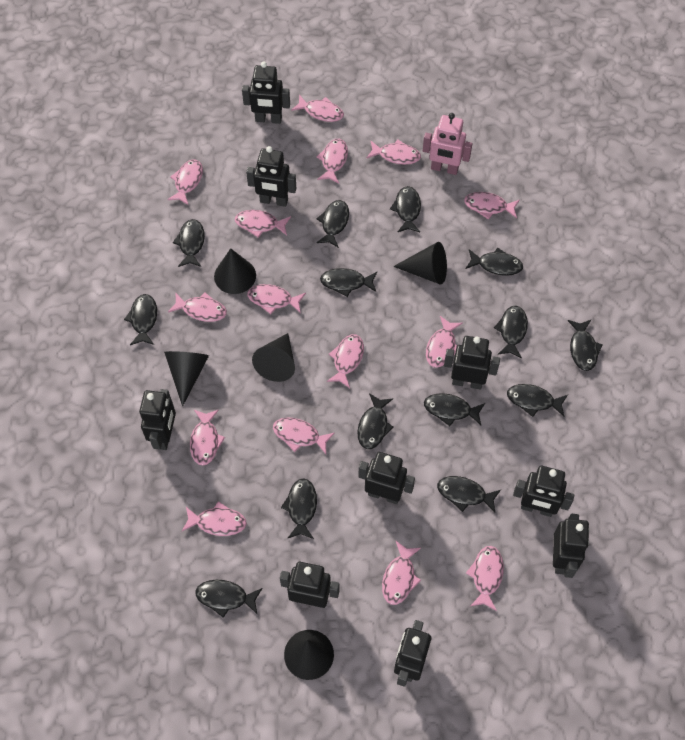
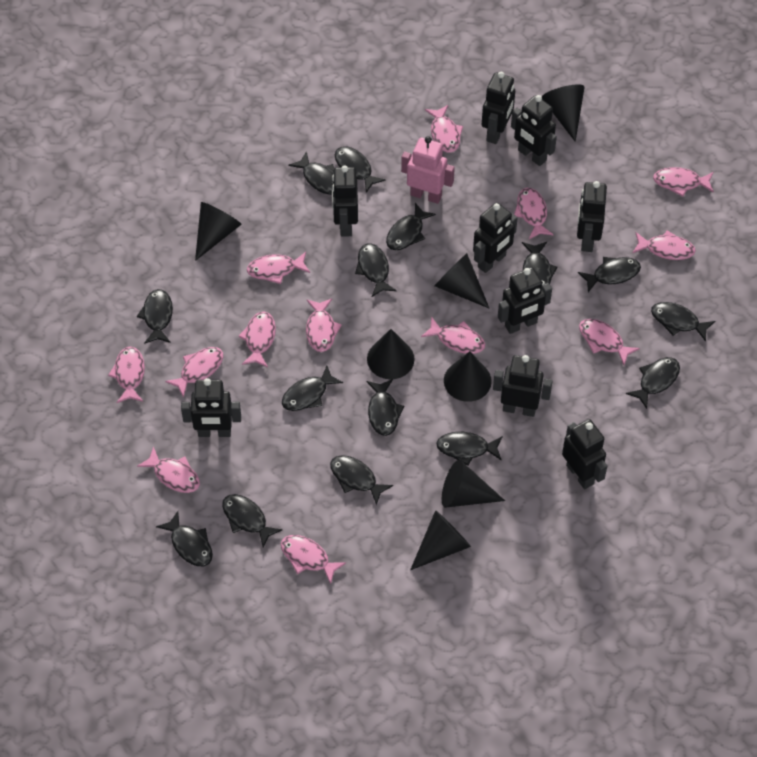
black cone: 5 -> 7
black fish: 14 -> 15
pink fish: 15 -> 13

